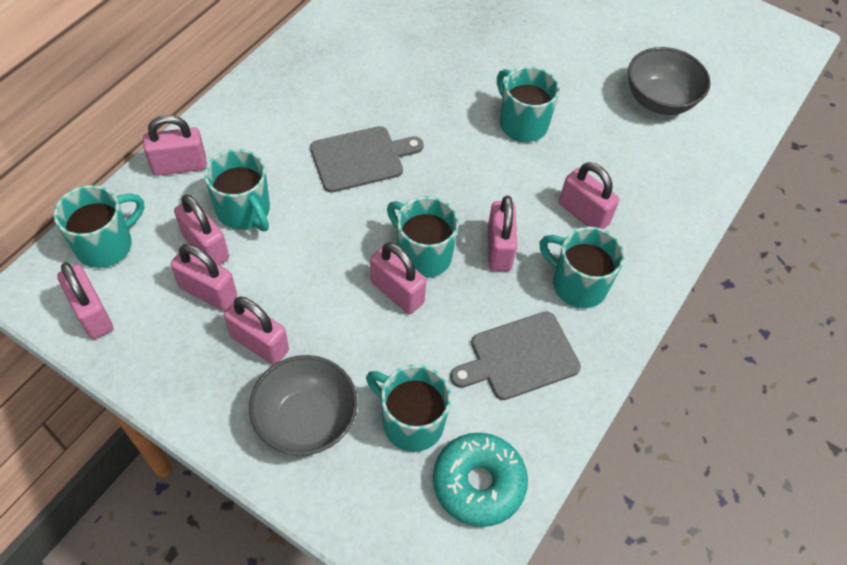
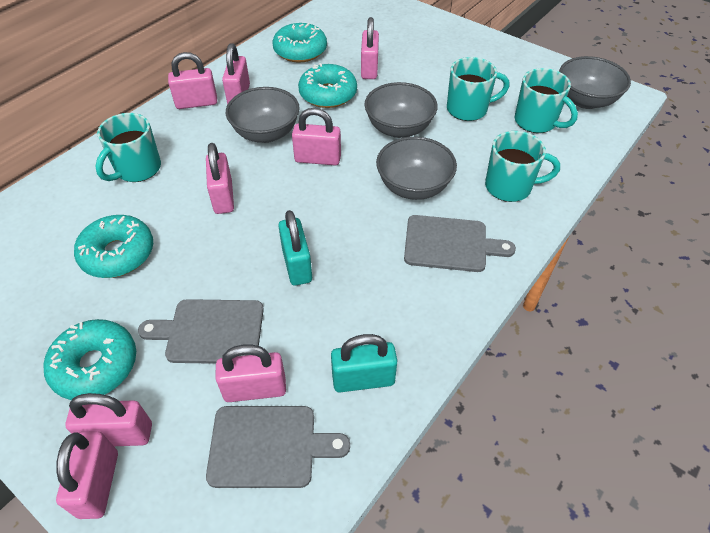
grey bowl: 2 -> 4
grey cutting board: 2 -> 3
turquoise donut: 1 -> 4
turquoise mug: 6 -> 4
turquoise padlock: 0 -> 2

